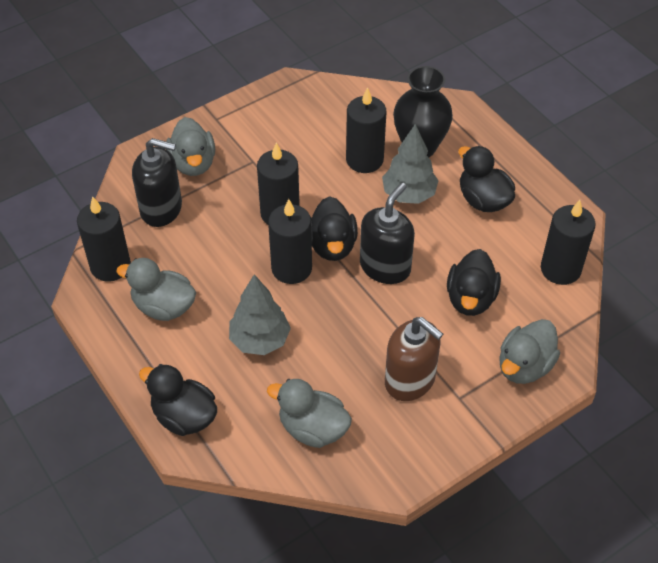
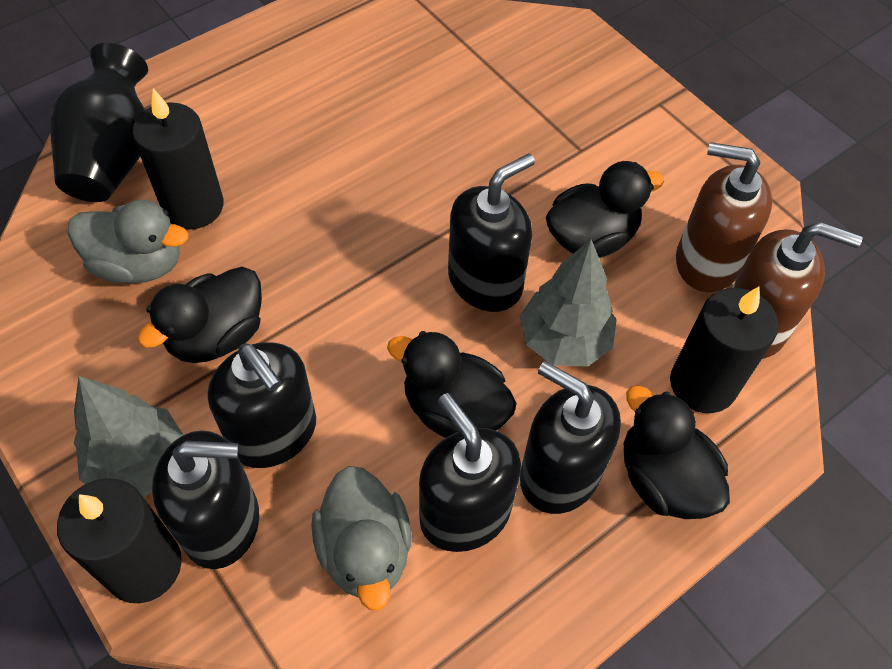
black candle: 5 -> 3
black soap dispenser: 2 -> 5
brown soap dispenser: 1 -> 2
grey duck: 4 -> 2

